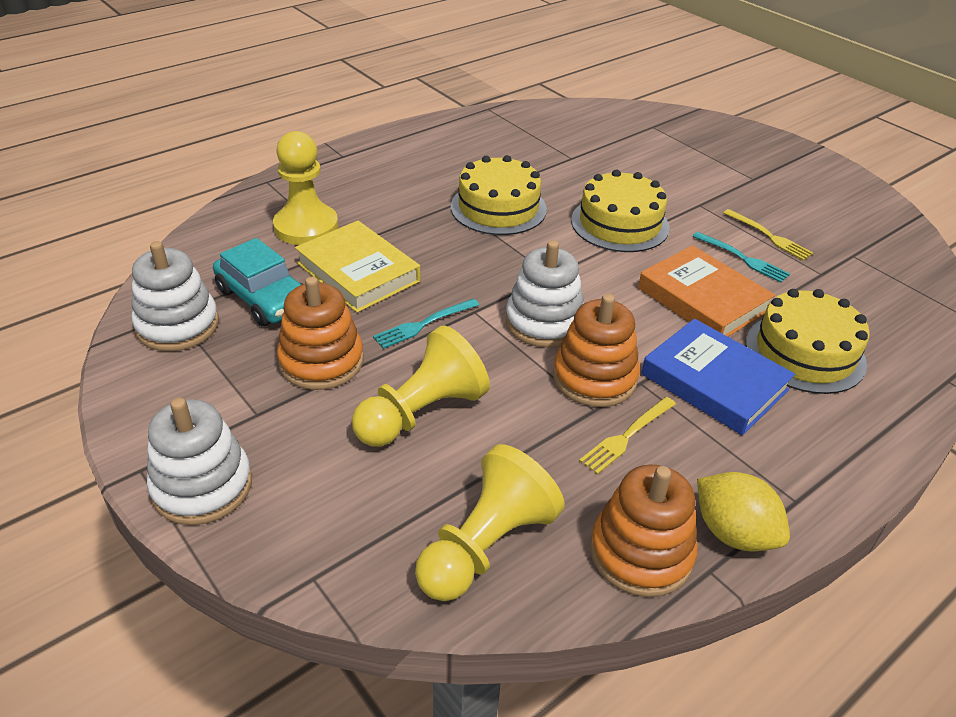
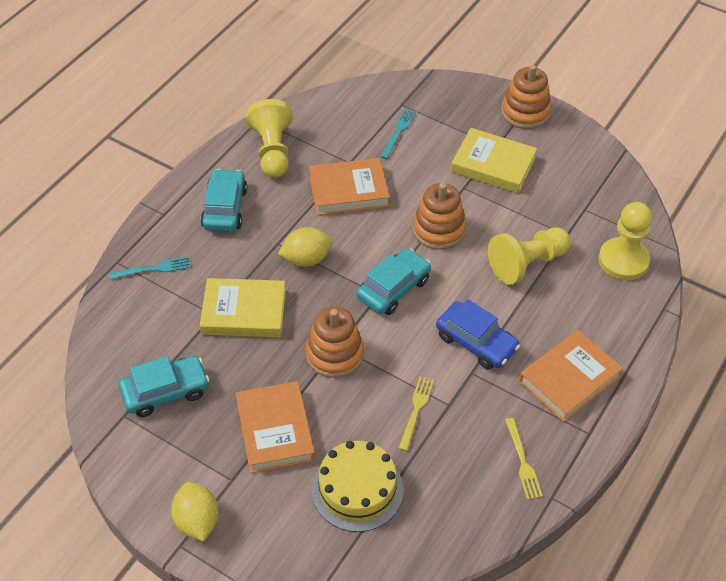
blue book: 1 -> 0
blue car: 0 -> 1
orange book: 1 -> 3
turquoise car: 1 -> 3
white stacking toy: 3 -> 0
yellow book: 1 -> 2
yellow cake: 3 -> 1
yellow lemon: 1 -> 2

